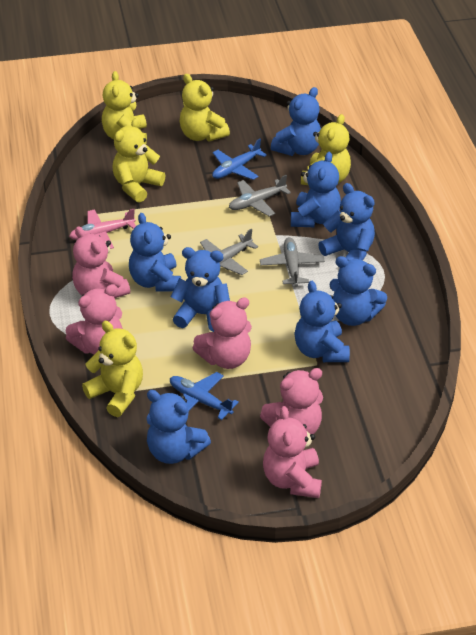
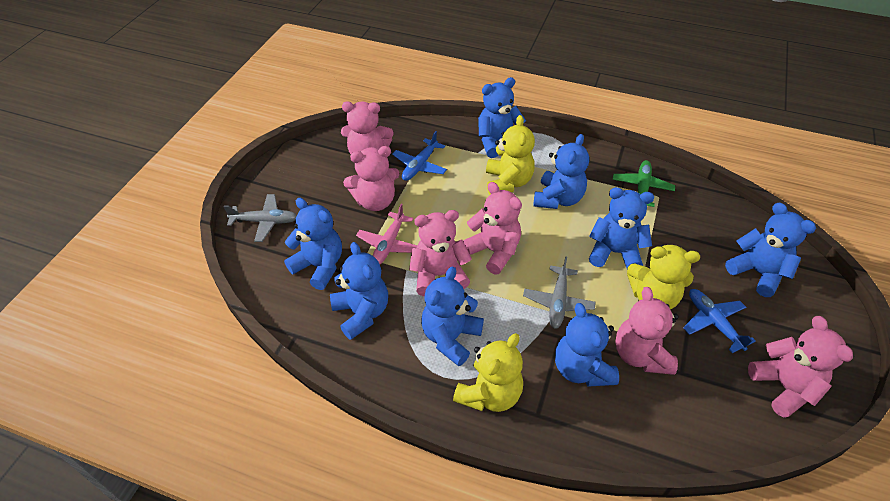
green plane: 0 -> 1
grey plane: 3 -> 2
pink teddy bear: 5 -> 6
yellow teddy bear: 5 -> 3

